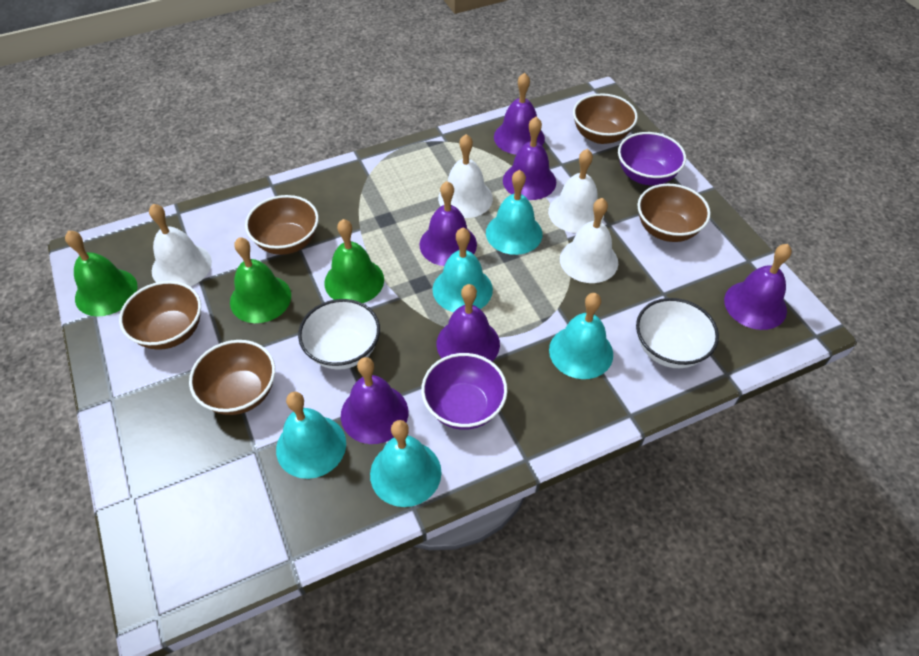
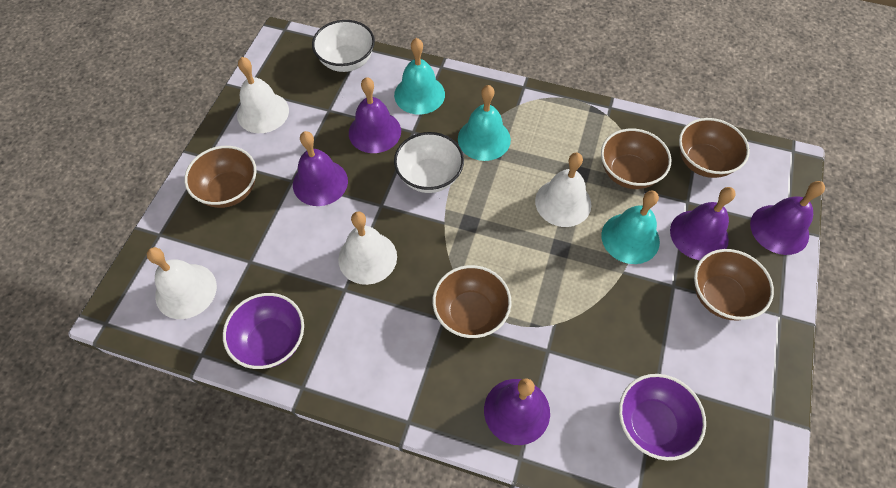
green bell: 3 -> 0
purple bell: 6 -> 5
turquoise bell: 5 -> 3

